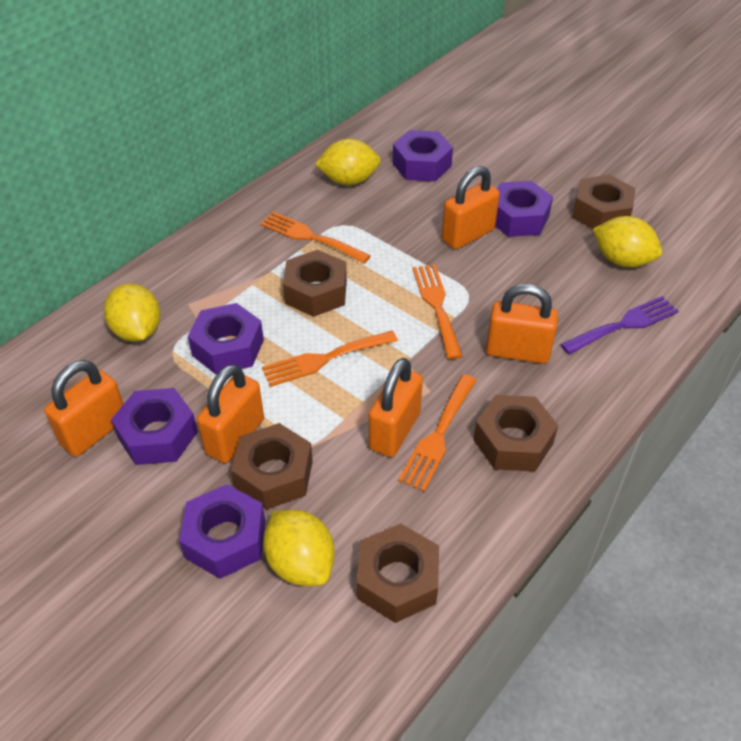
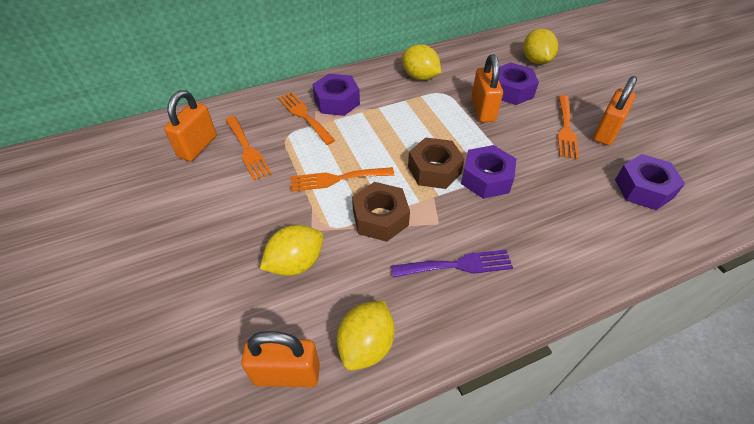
brown nut: 5 -> 2
orange padlock: 5 -> 4
purple nut: 5 -> 4

